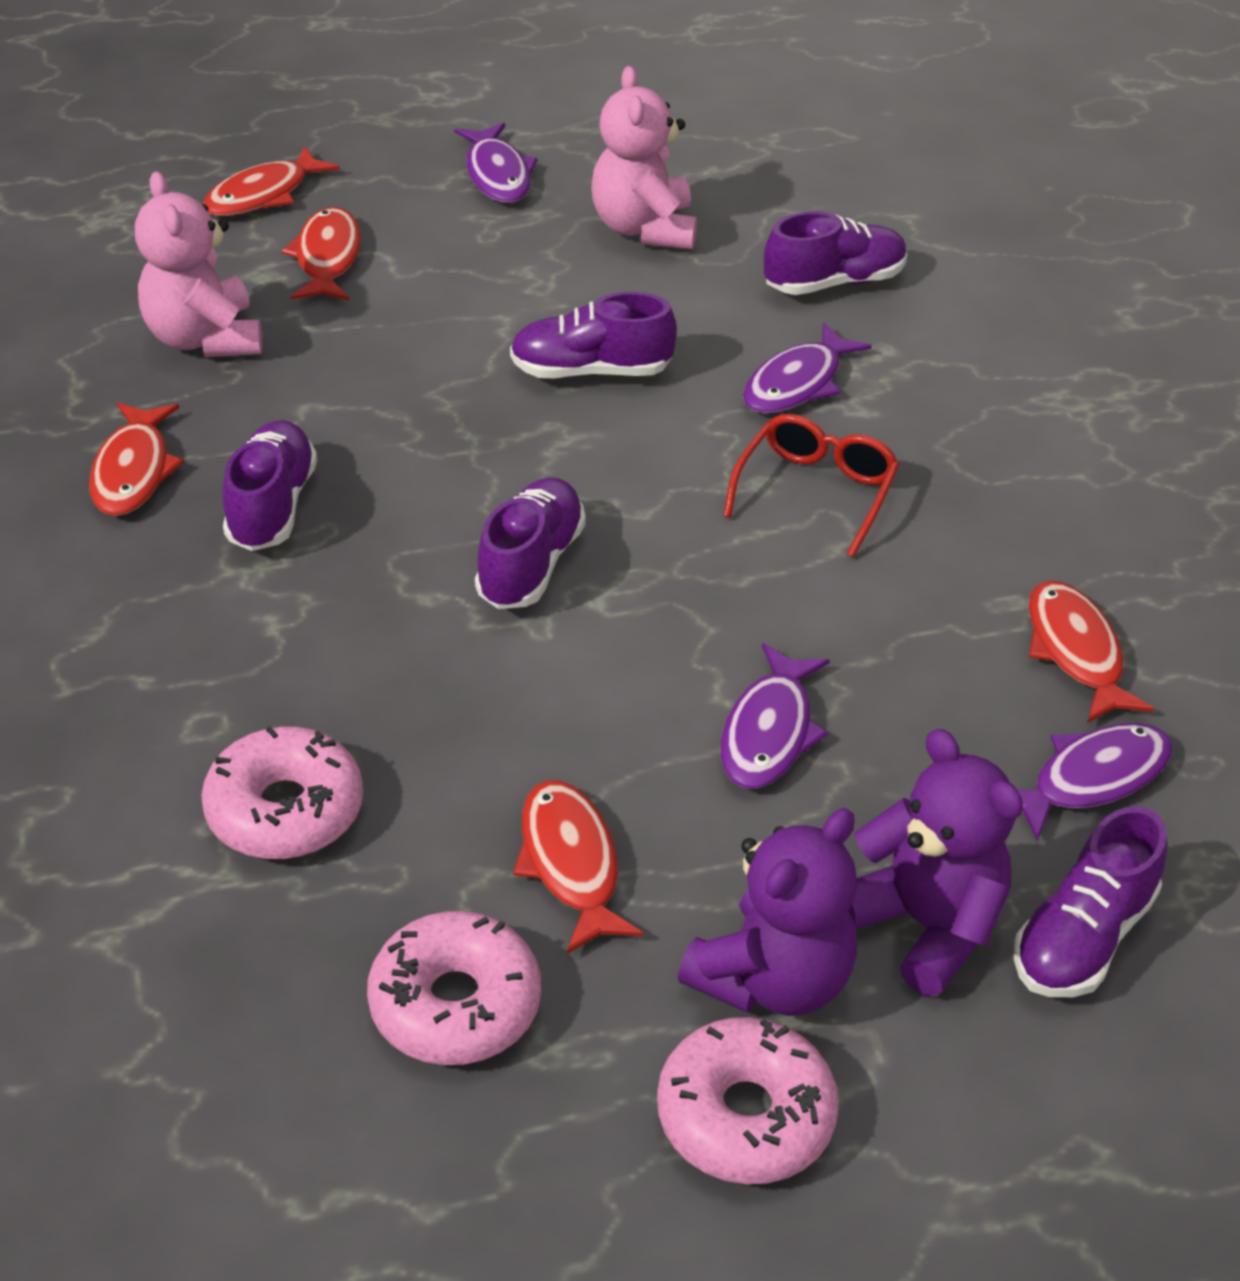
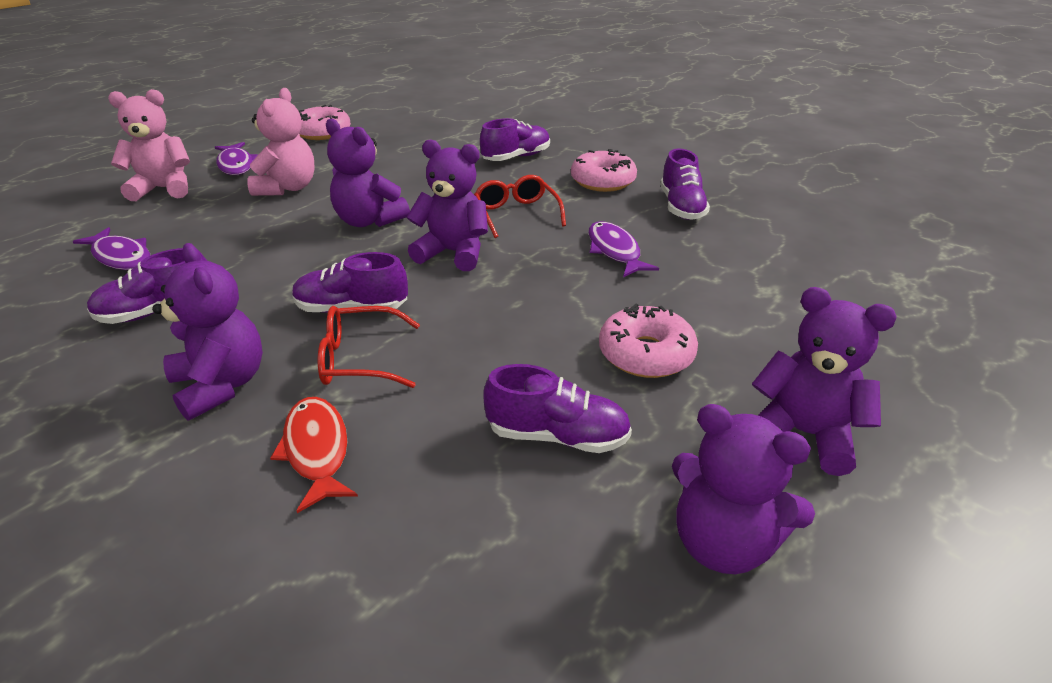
purple fish: 4 -> 3
purple teddy bear: 2 -> 5
red fish: 5 -> 1
red glasses: 1 -> 2

